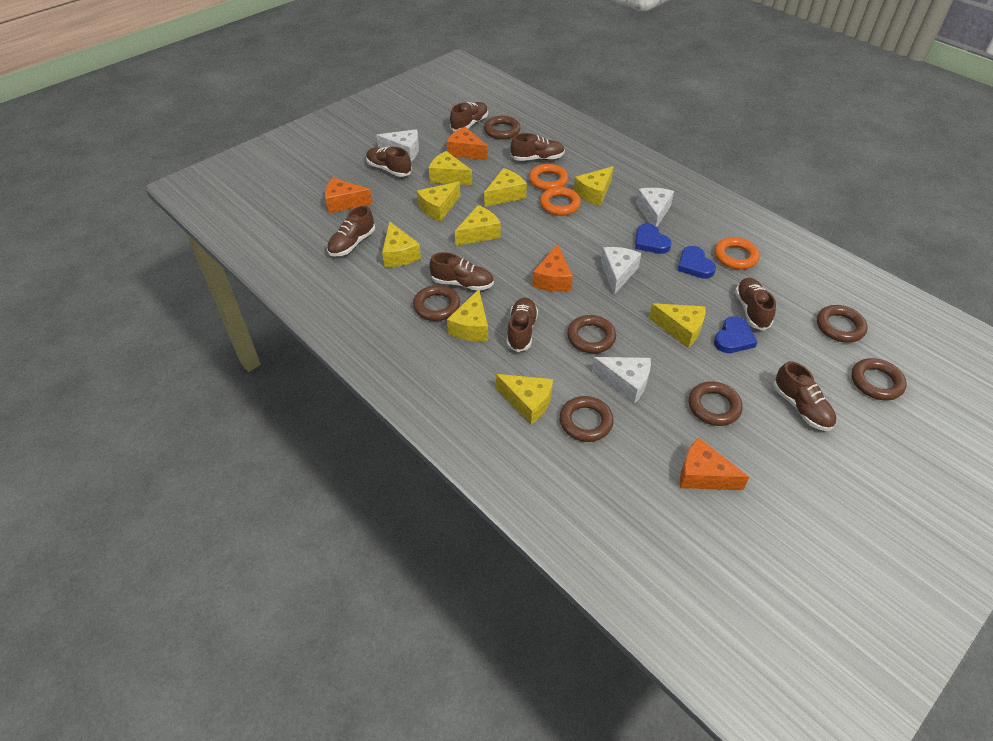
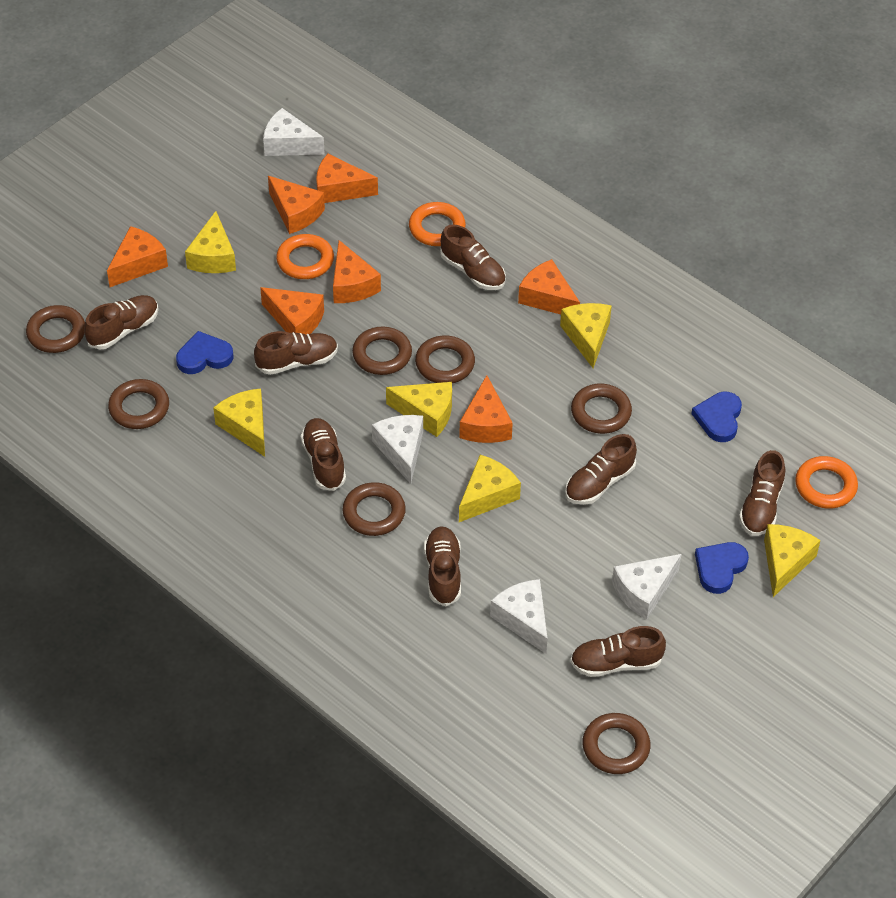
orange cheese: 4 -> 7
yellow cheese: 9 -> 6

